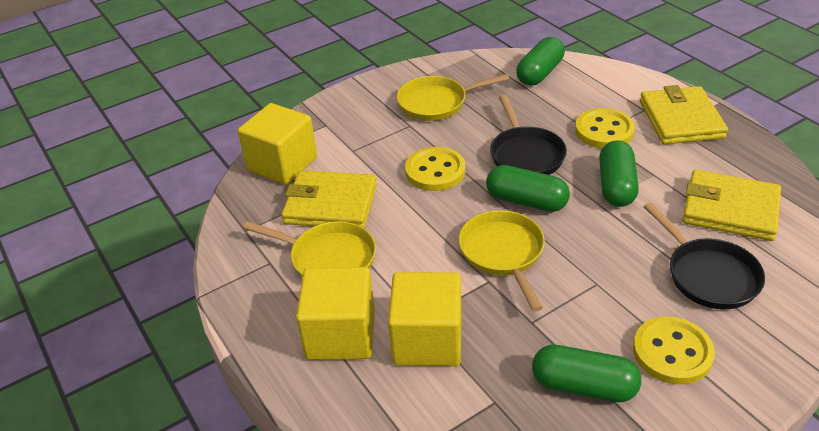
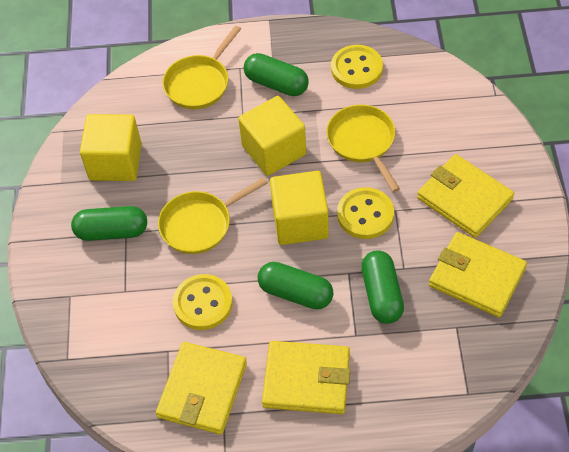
black pan: 2 -> 0
yellow wallet: 3 -> 4

